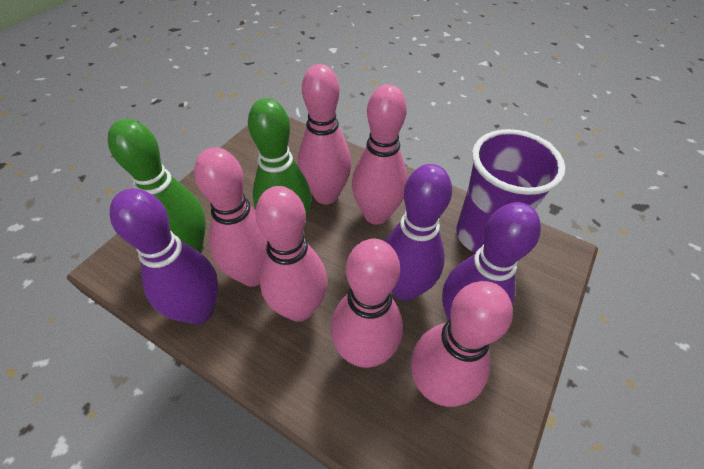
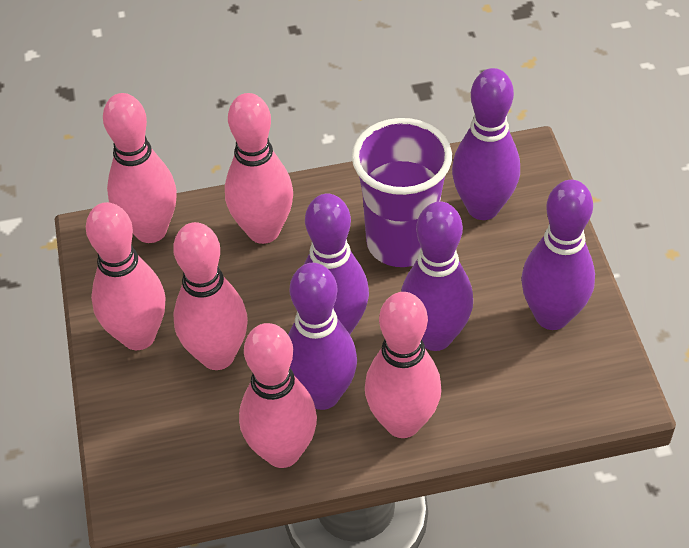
green bowling pin: 2 -> 0
purple bowling pin: 3 -> 5

